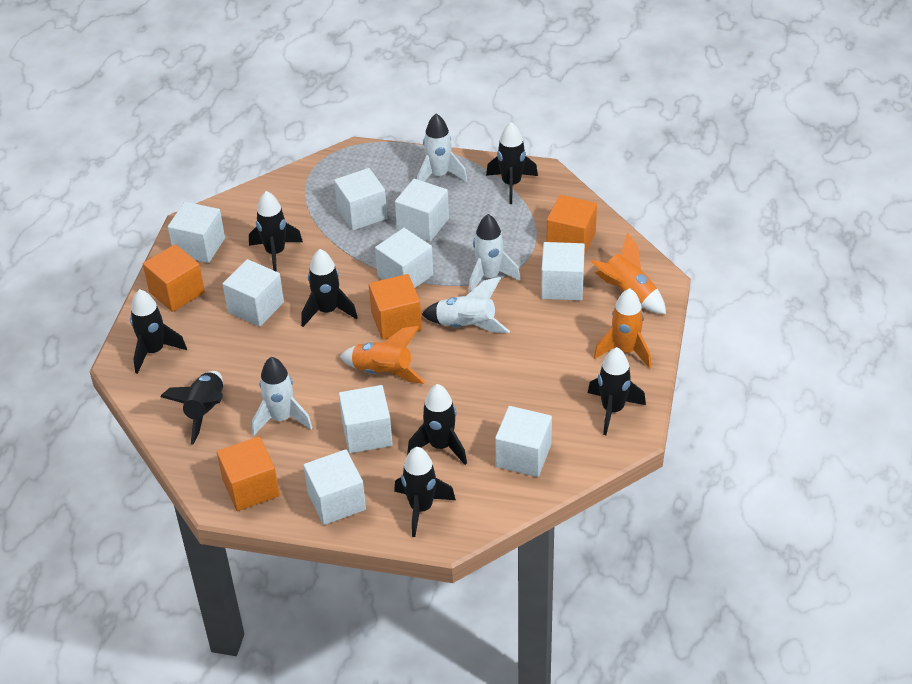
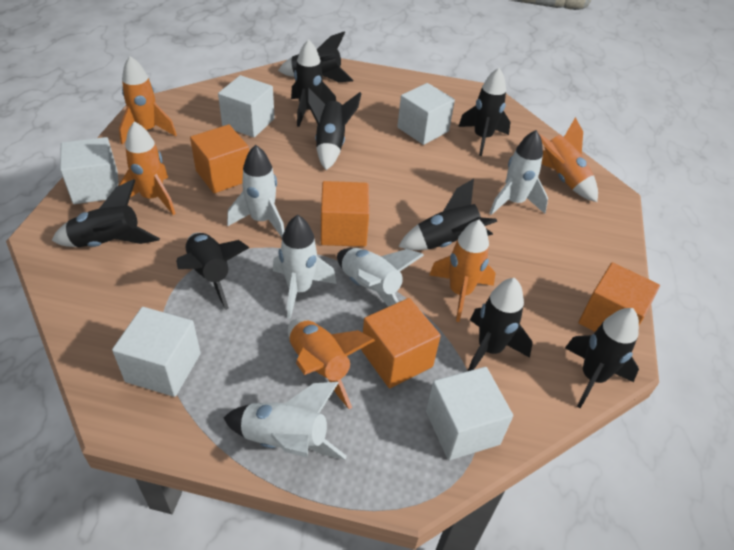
black rocket: 8 -> 9
orange rocket: 3 -> 5
white cube: 9 -> 5
white rocket: 4 -> 5

